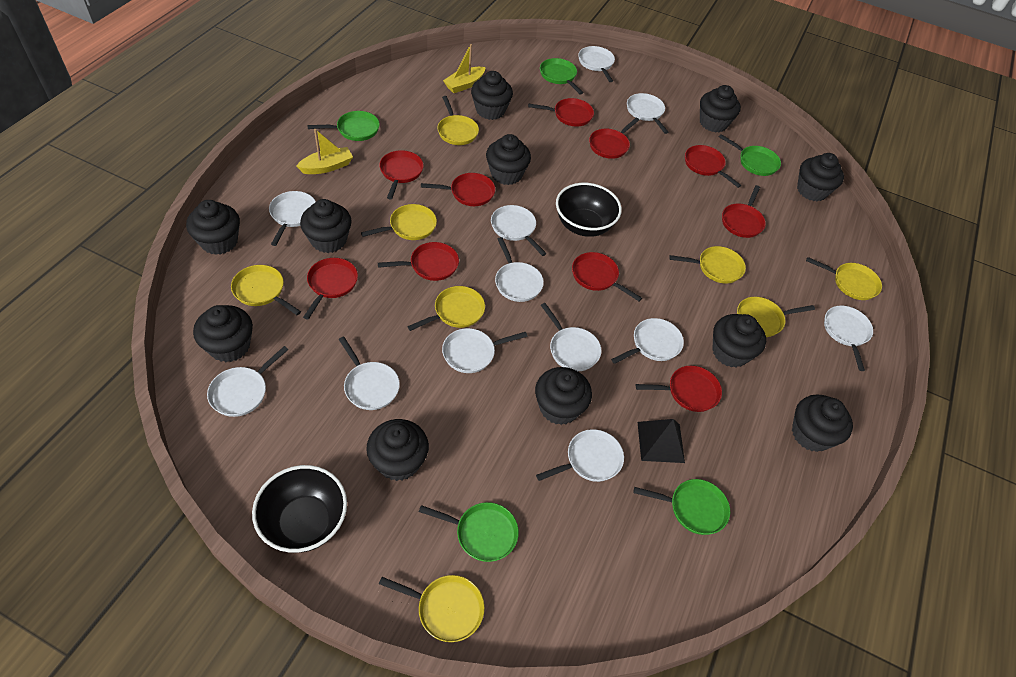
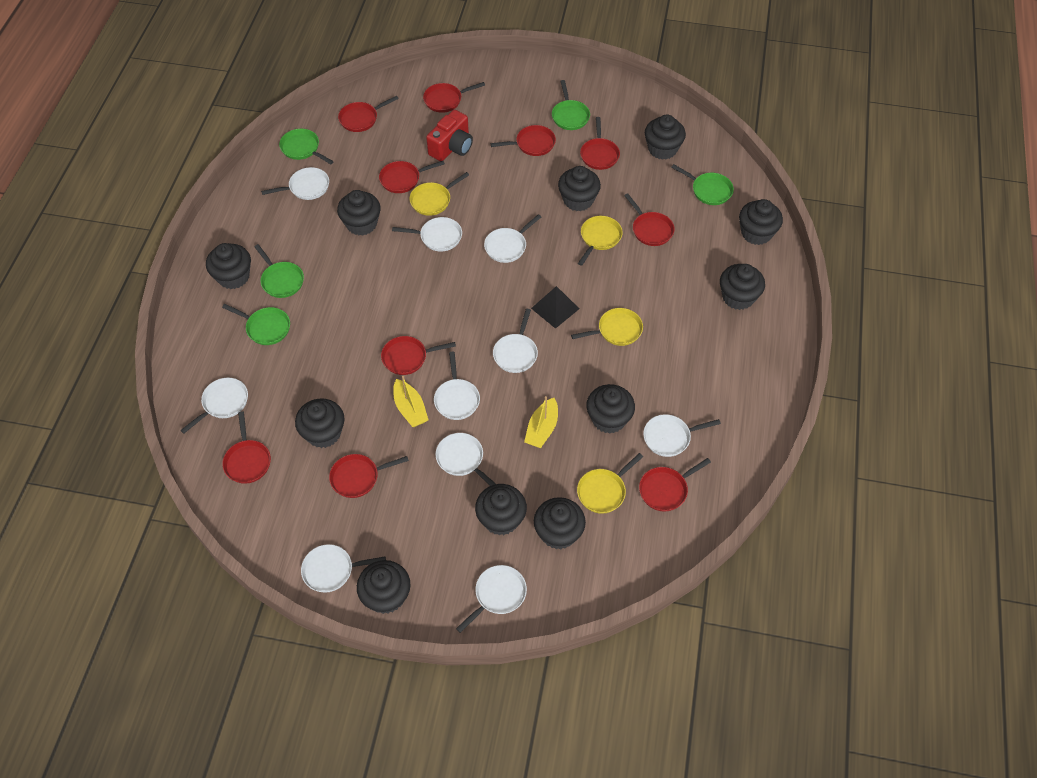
black bowl: 2 -> 0
red camera: 0 -> 1
white pan: 12 -> 10
yellow pan: 8 -> 4

